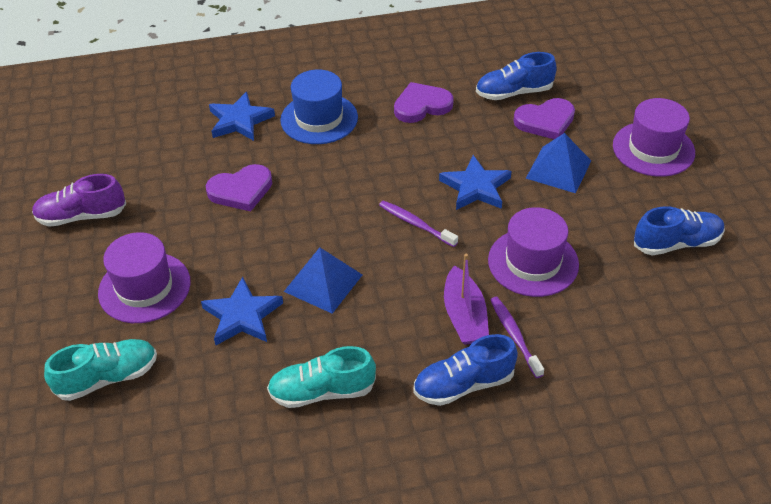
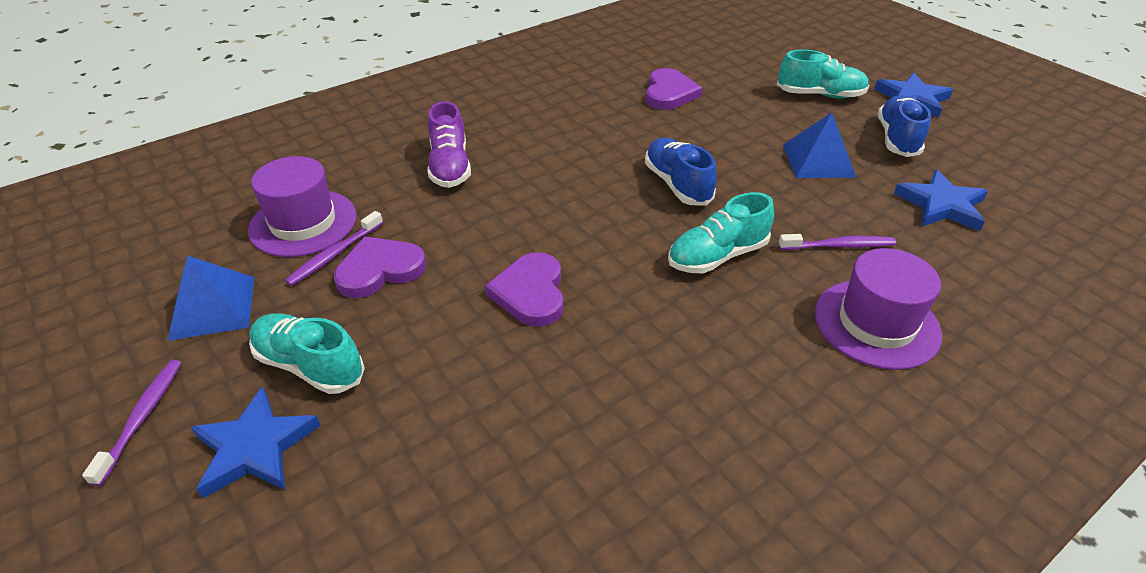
blue hat: 1 -> 0
blue shoe: 3 -> 2
purple boat: 1 -> 0
purple hat: 3 -> 2
purple toothbrush: 2 -> 3
turquoise shoe: 2 -> 3

